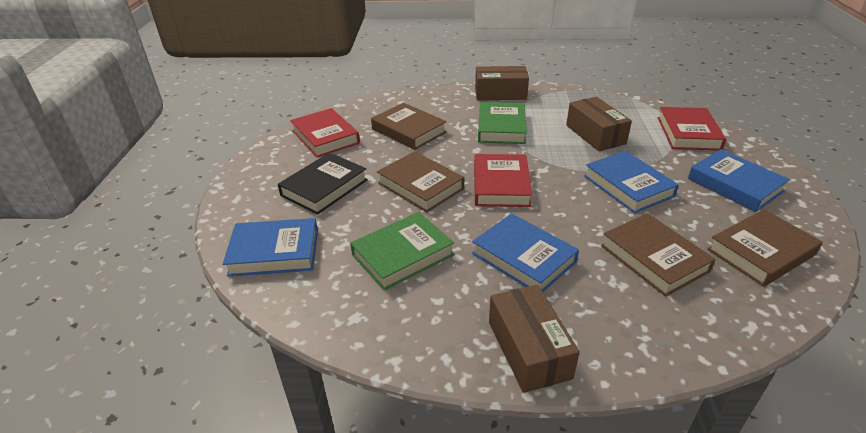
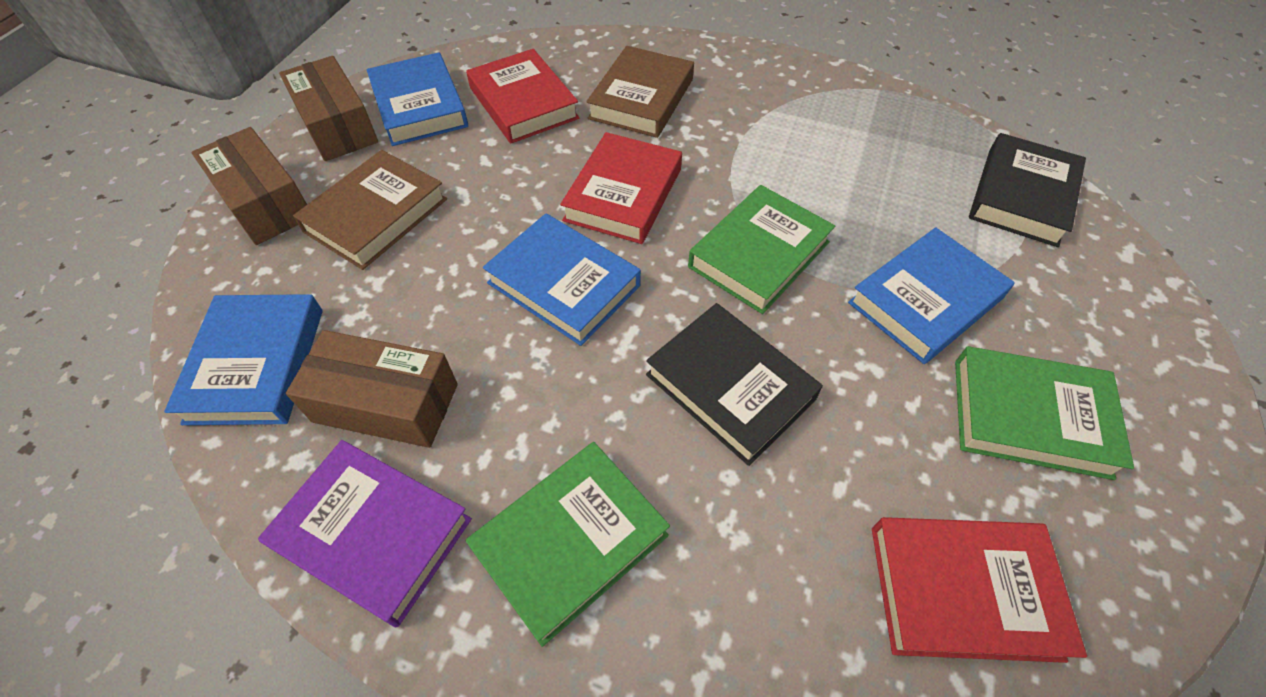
black book: 1 -> 2
brown book: 4 -> 2
green book: 2 -> 3
purple book: 0 -> 1

